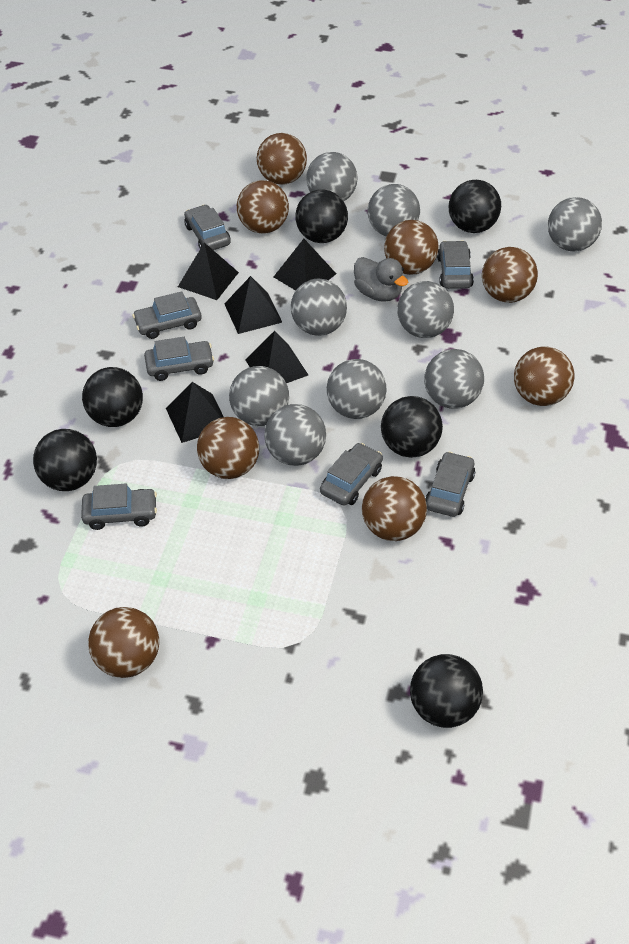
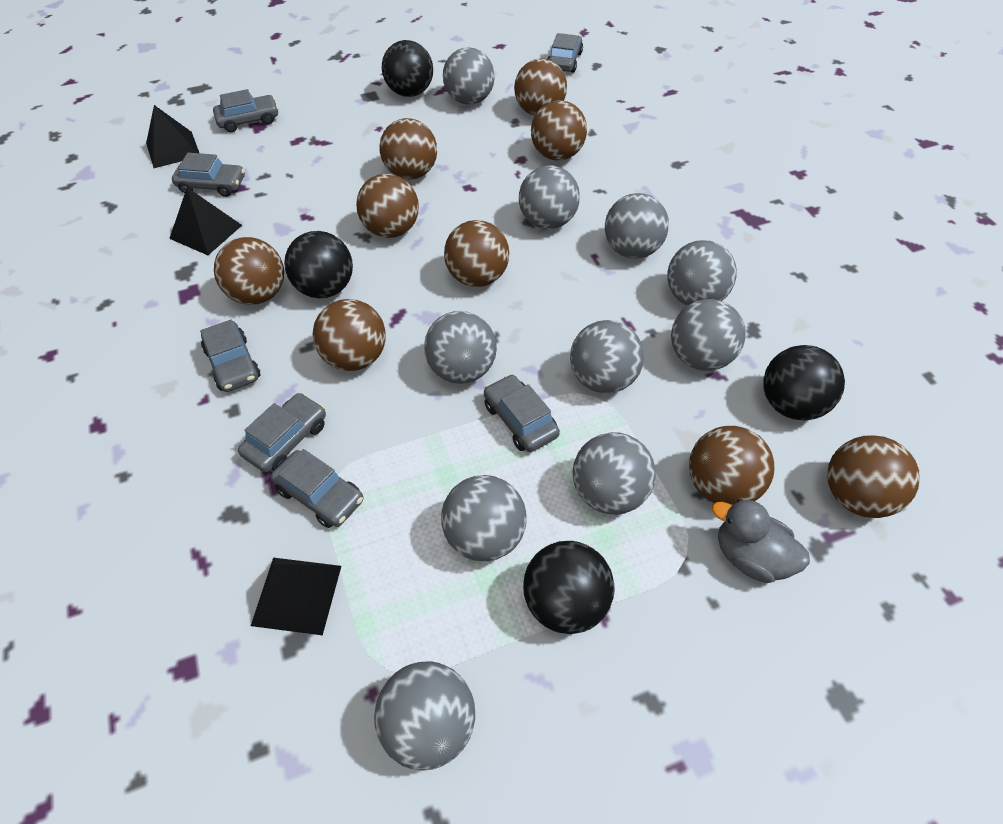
black ball: 6 -> 4
black pyramid: 5 -> 3
brown ball: 8 -> 9
grey ball: 9 -> 10

